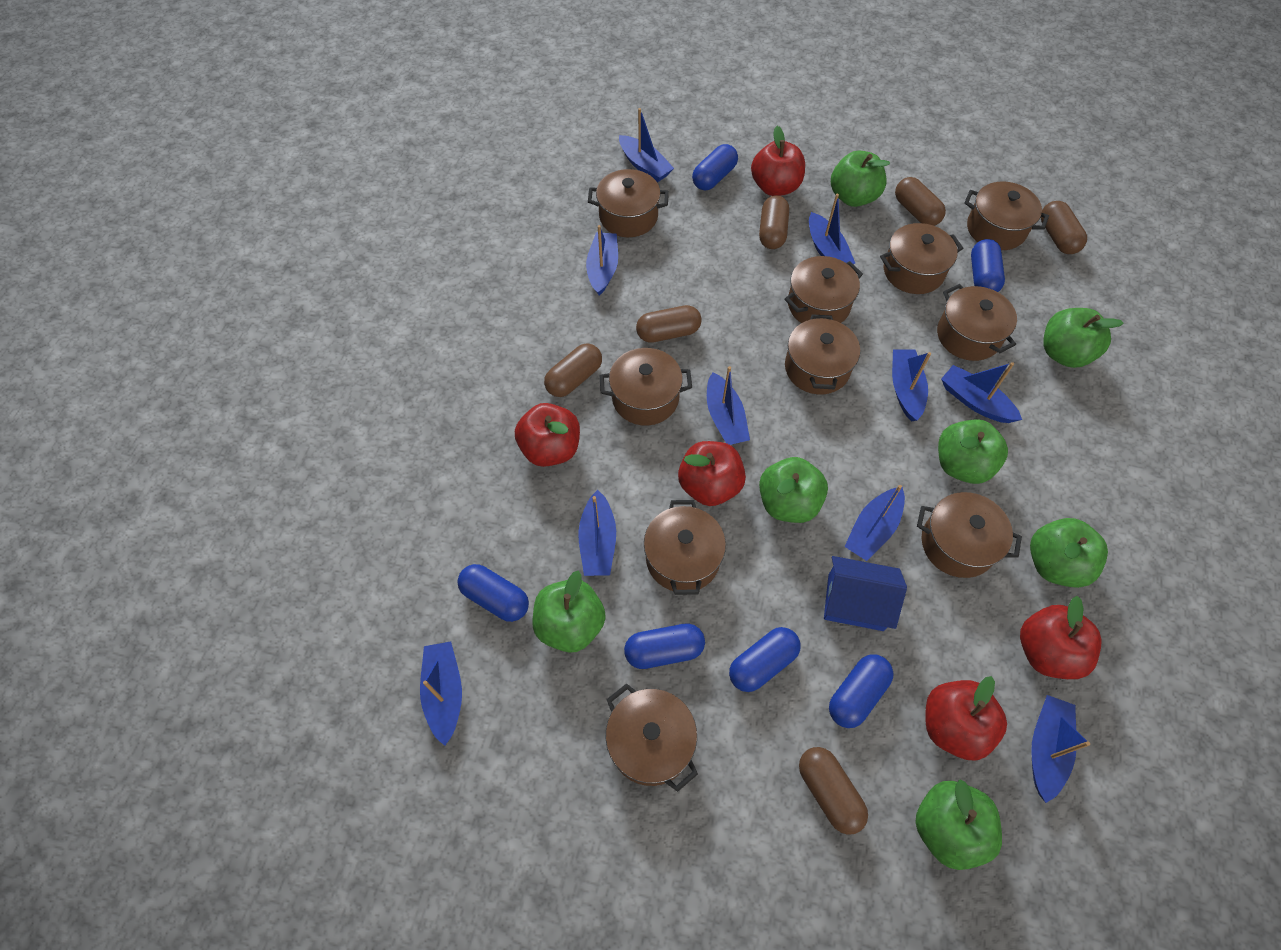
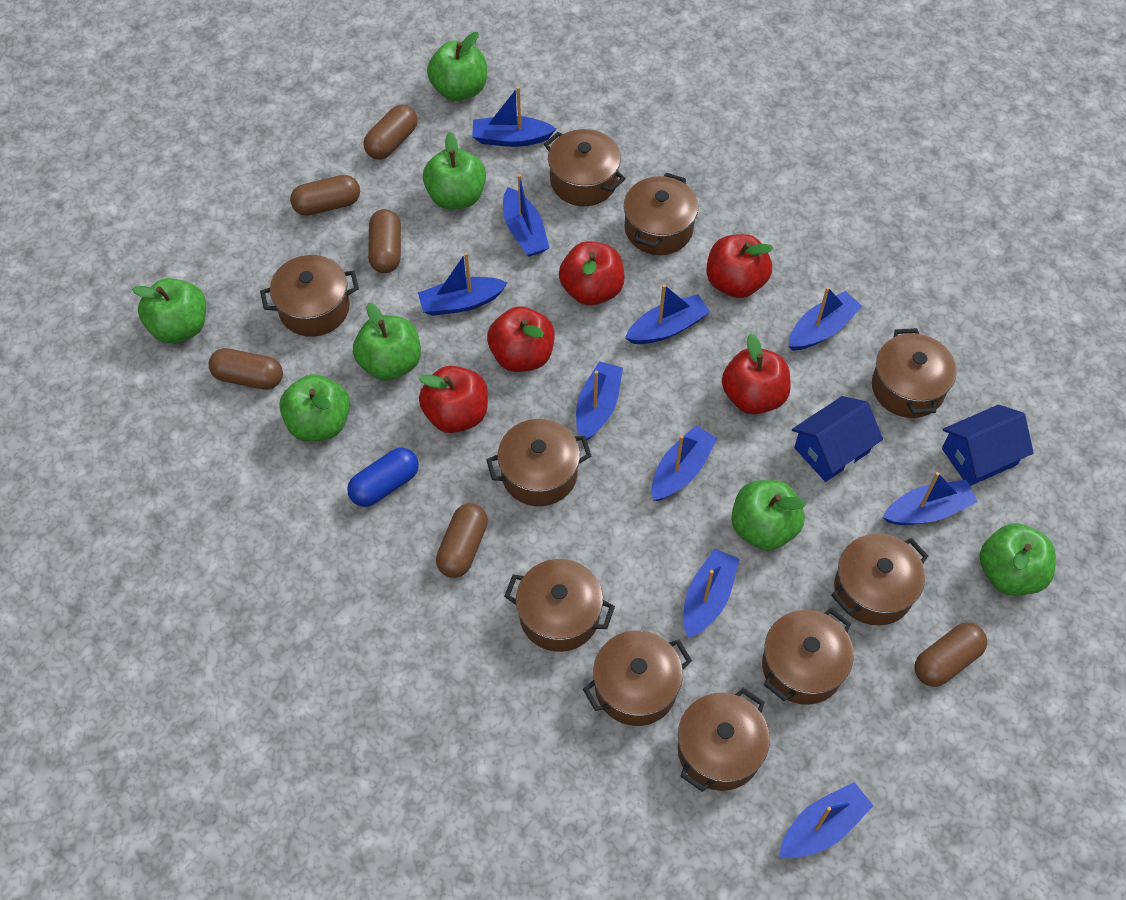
blue capsule: 6 -> 1
blue house: 1 -> 2

